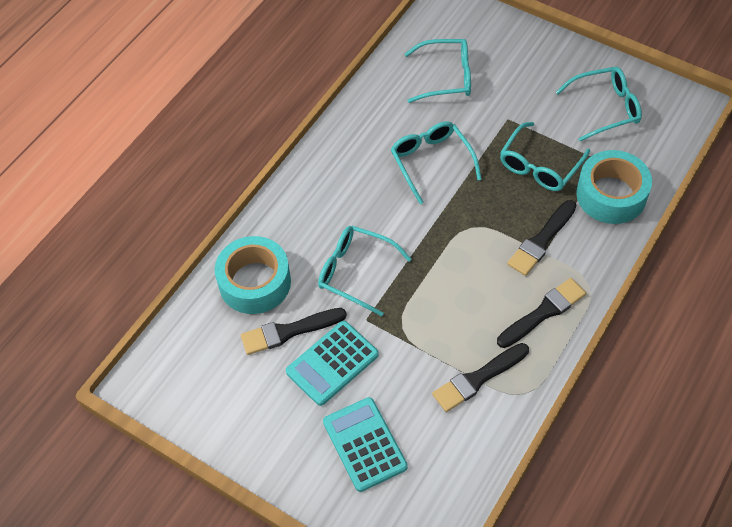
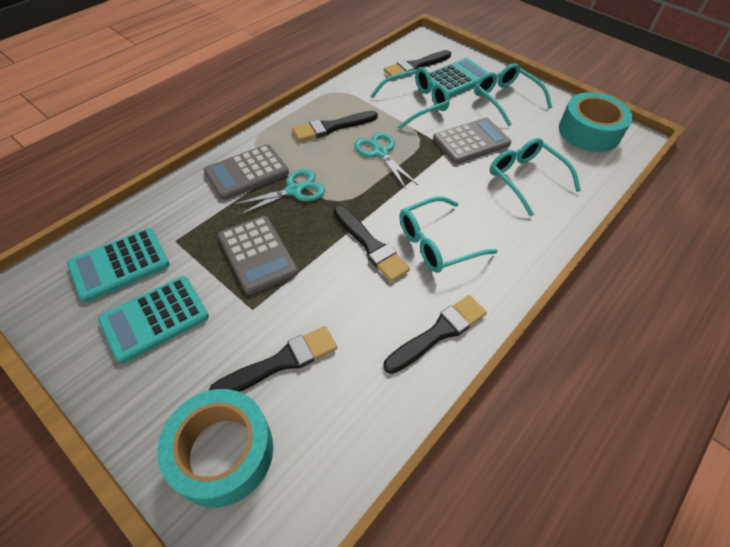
black brush: 4 -> 5
grey calculator: 0 -> 3
turquoise calculator: 2 -> 3
turquoise glasses: 5 -> 4
turquoise scissors: 0 -> 2

